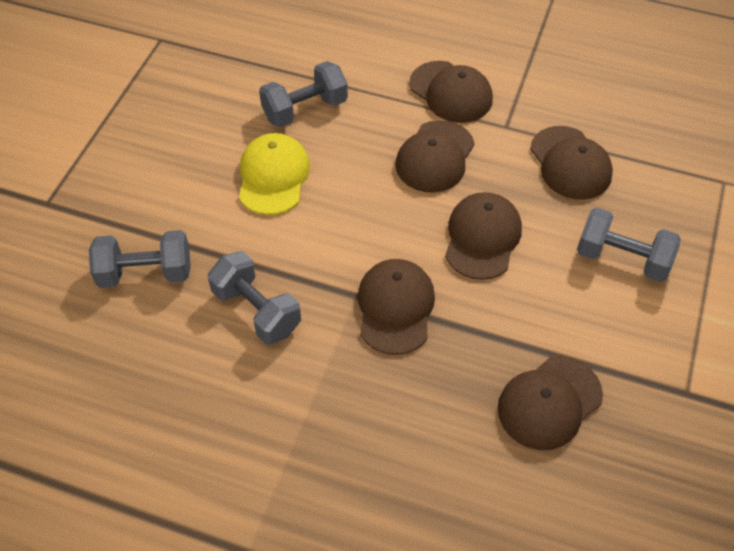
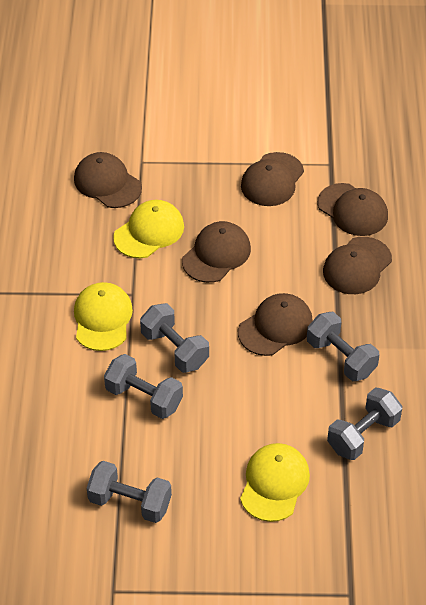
grey dumbbell: 4 -> 5
yellow cap: 1 -> 3

